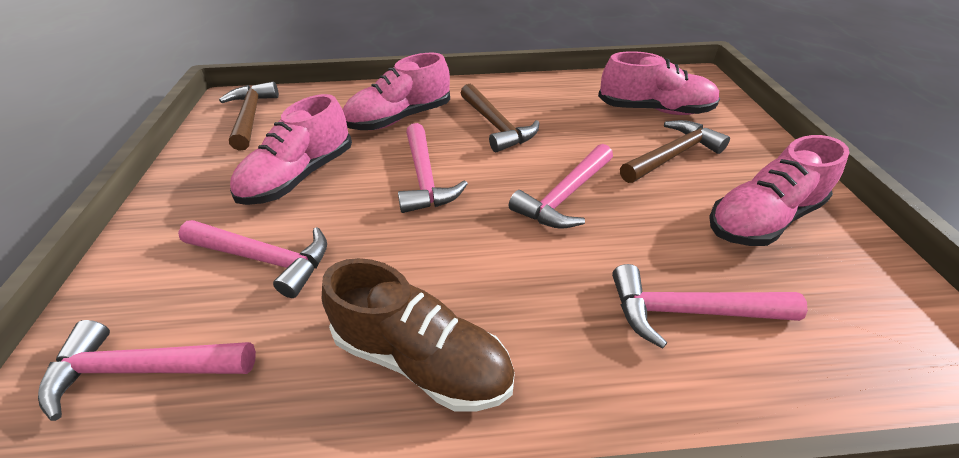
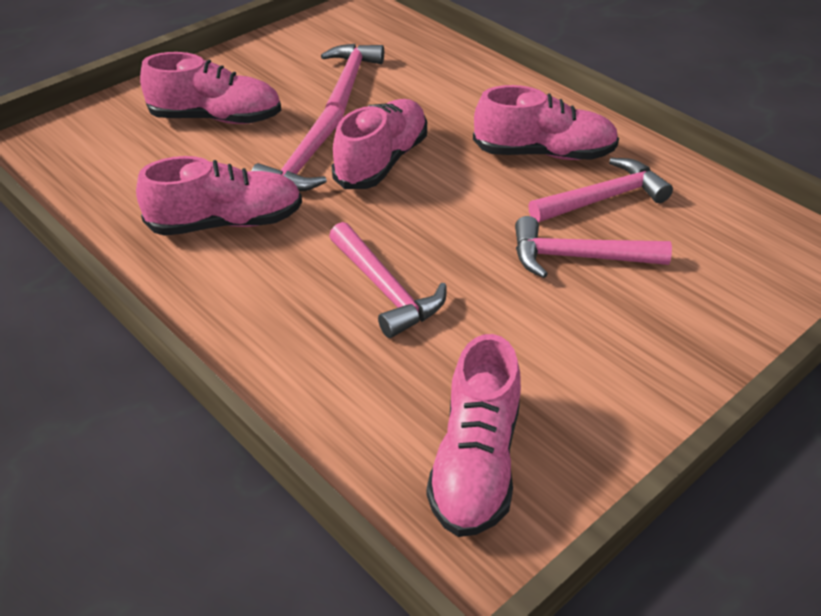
brown hammer: 3 -> 0
brown shoe: 1 -> 0
pink shoe: 4 -> 5

